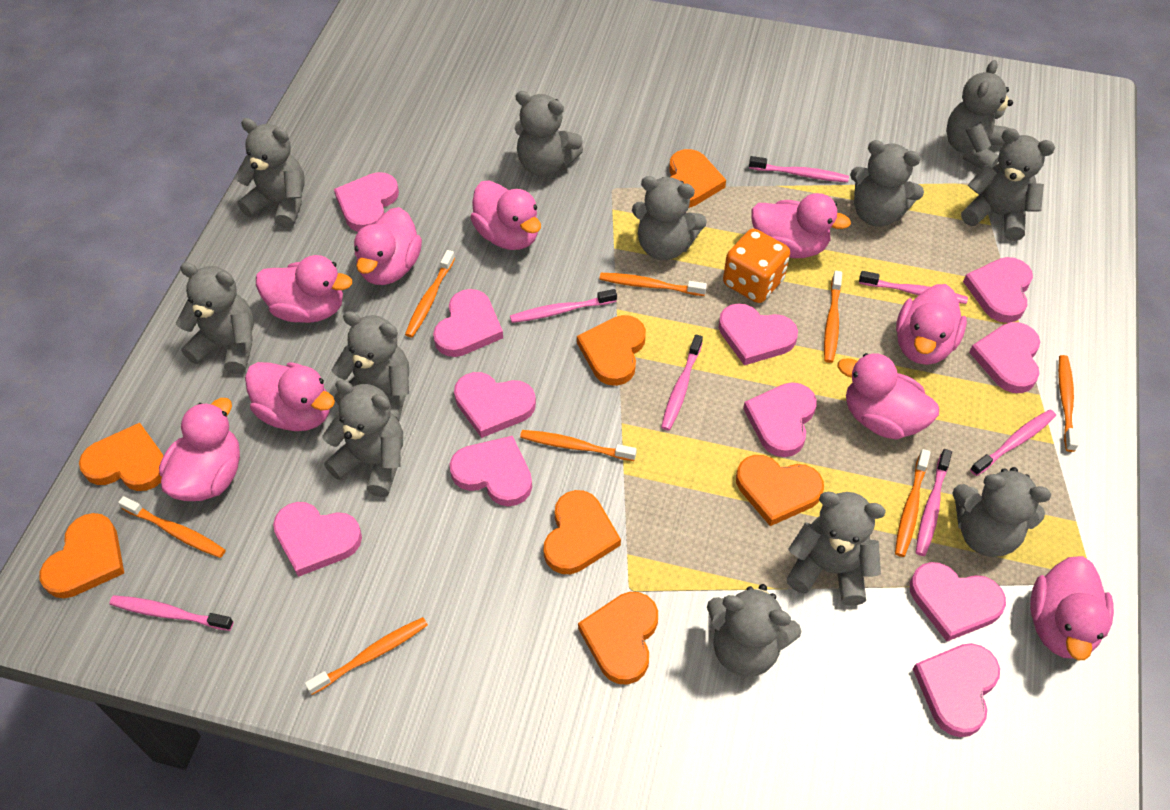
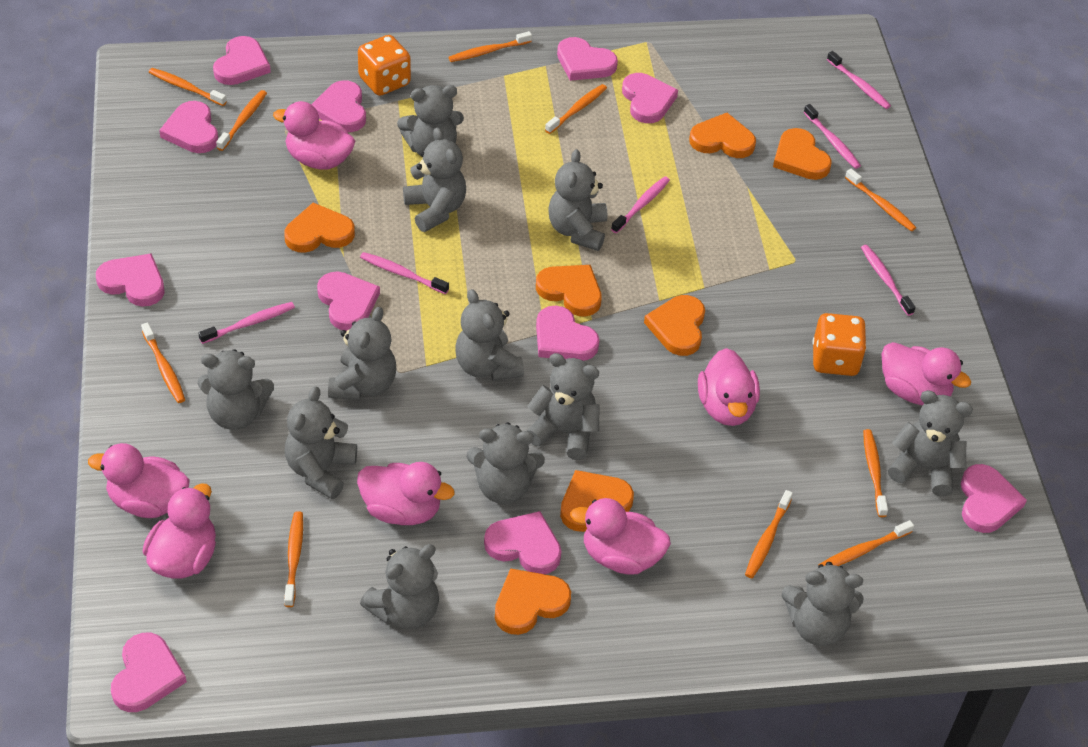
orange dice: 1 -> 2
orange toothbrush: 8 -> 10
pink duck: 9 -> 7
pink toothbrush: 7 -> 6

